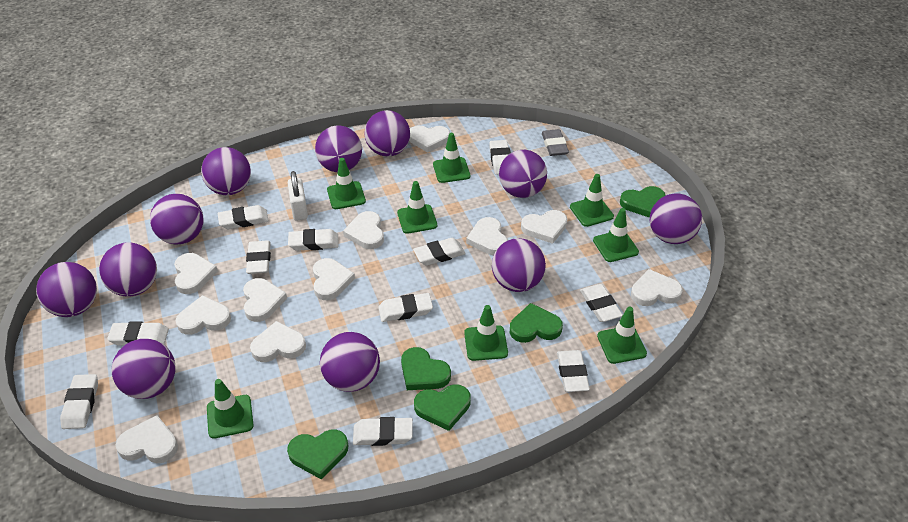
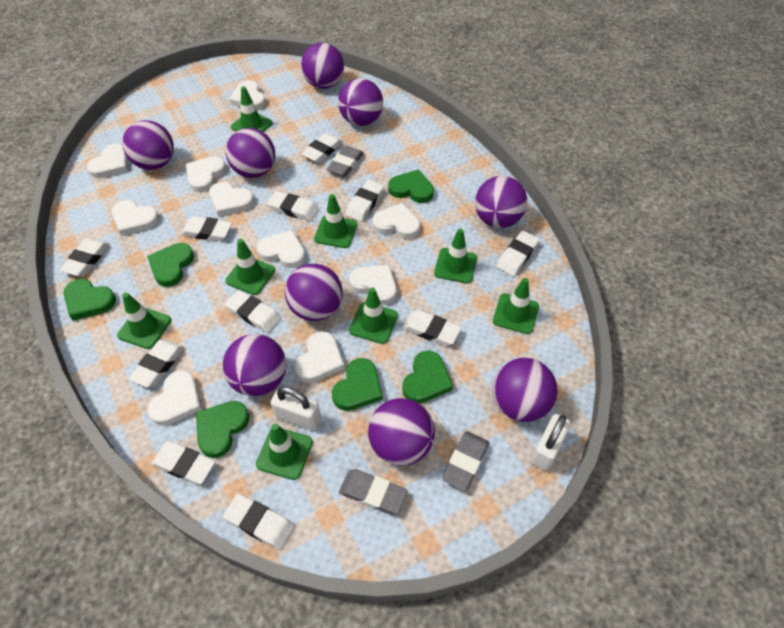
green heart: 5 -> 6
grey eraser: 1 -> 3
purple ball: 11 -> 9
white heart: 11 -> 10
white padlock: 1 -> 2

